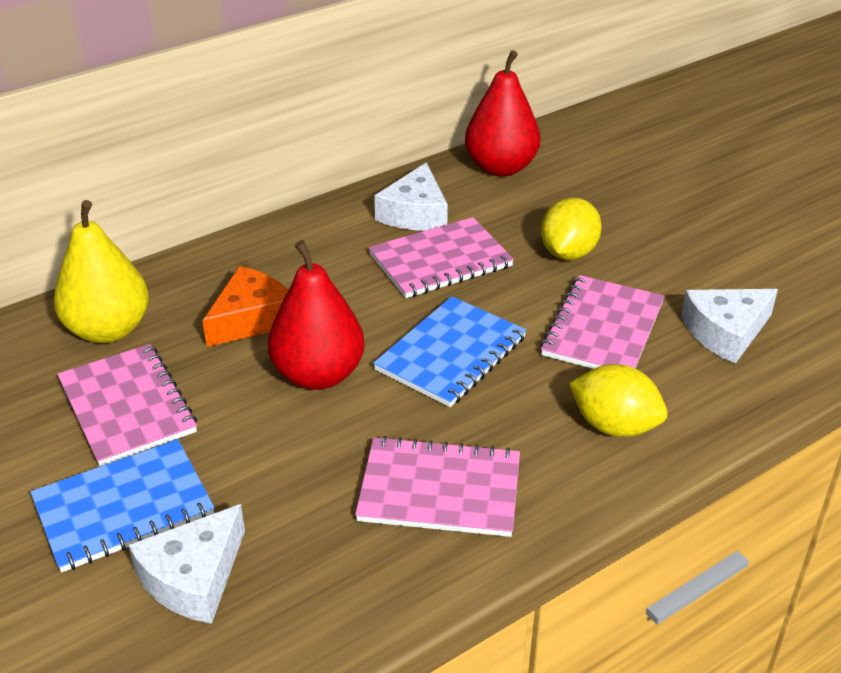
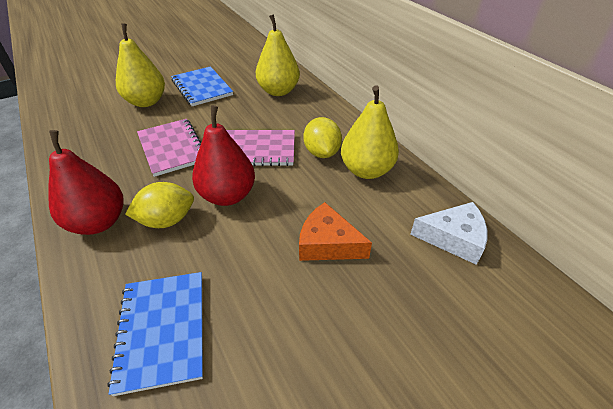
pink notebook: 4 -> 2
white cheese: 3 -> 1
yellow pear: 1 -> 3

